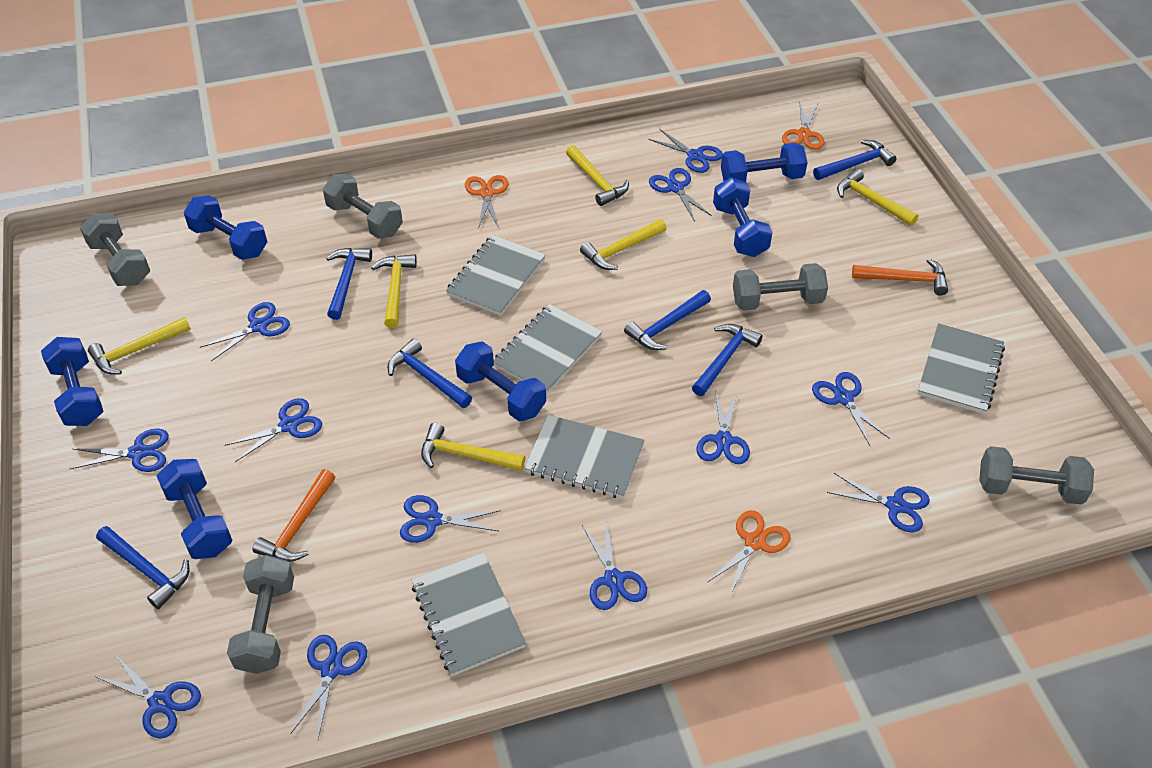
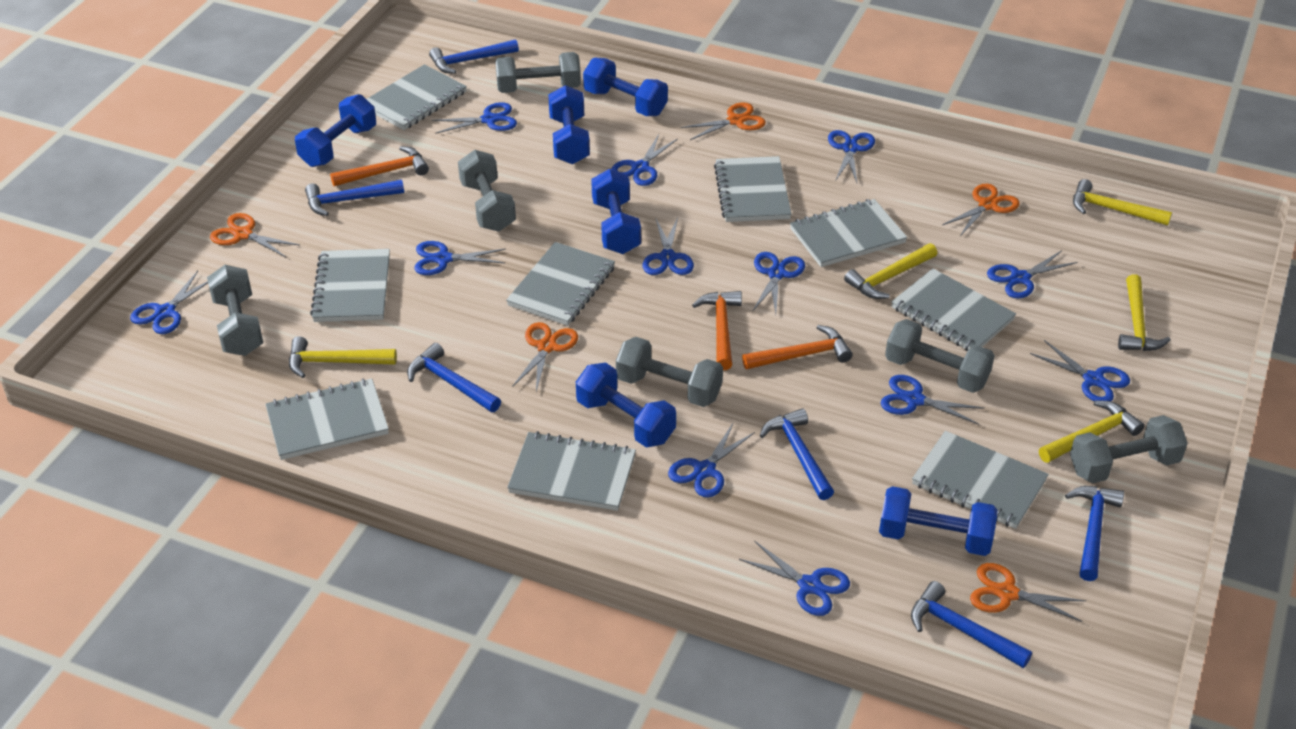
grey dumbbell: 5 -> 6
grey notebook: 5 -> 9
orange hammer: 2 -> 3
orange scissors: 3 -> 5
yellow hammer: 6 -> 5

